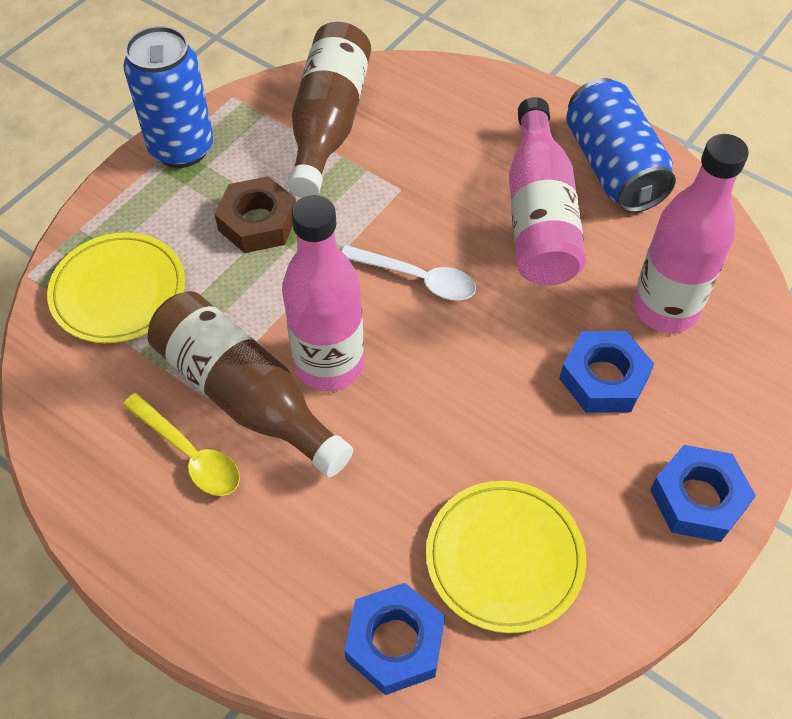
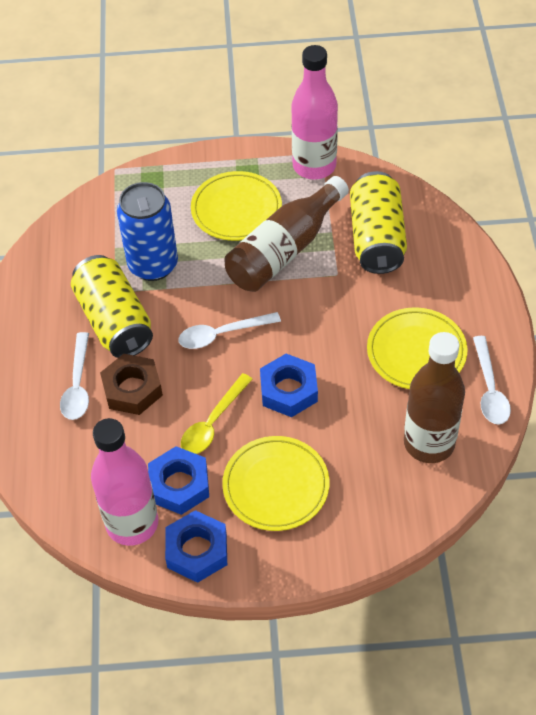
blue can: 2 -> 1
pink bottle: 3 -> 2
white spoon: 1 -> 3
yellow can: 0 -> 2
yellow plate: 2 -> 3

